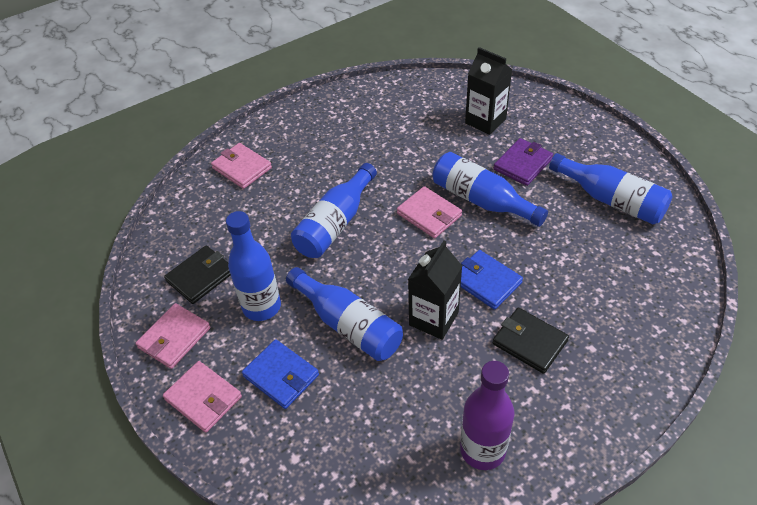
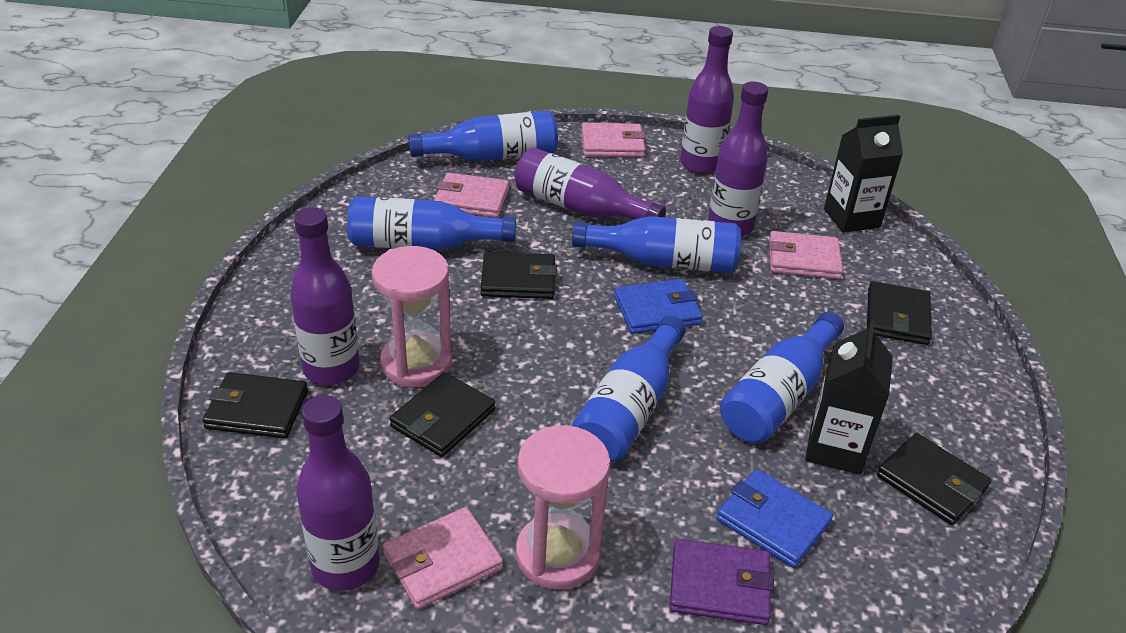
black wallet: 2 -> 5
pink hourglass: 0 -> 2
purple bottle: 1 -> 5

